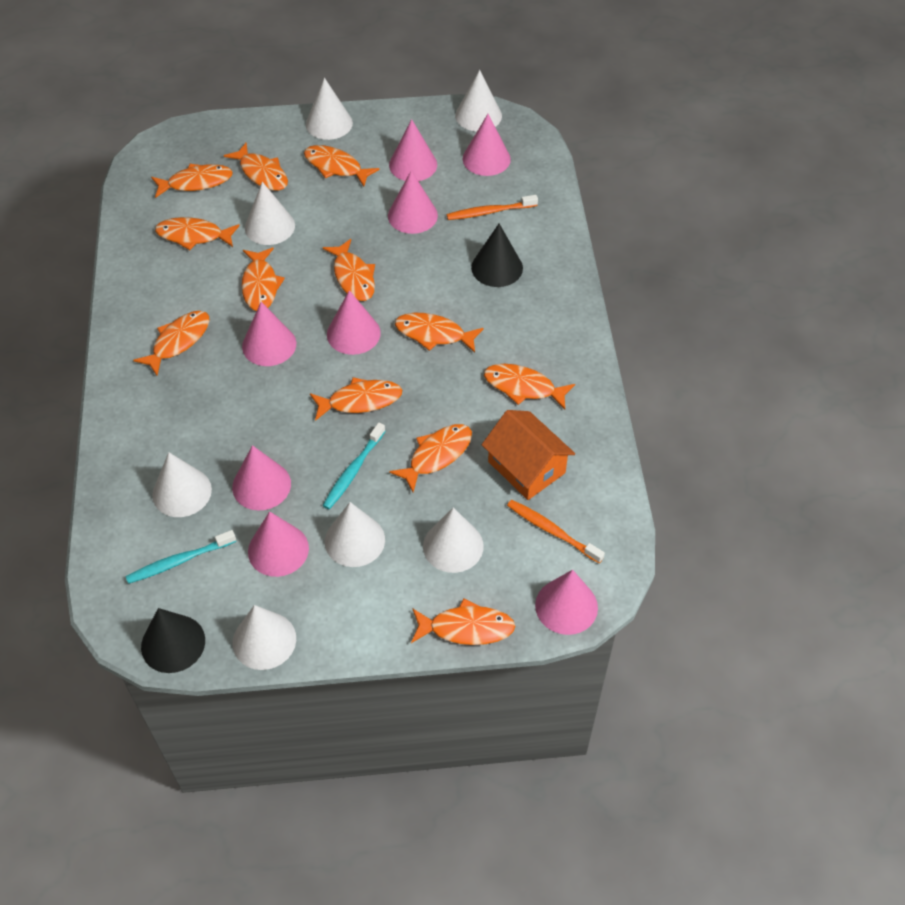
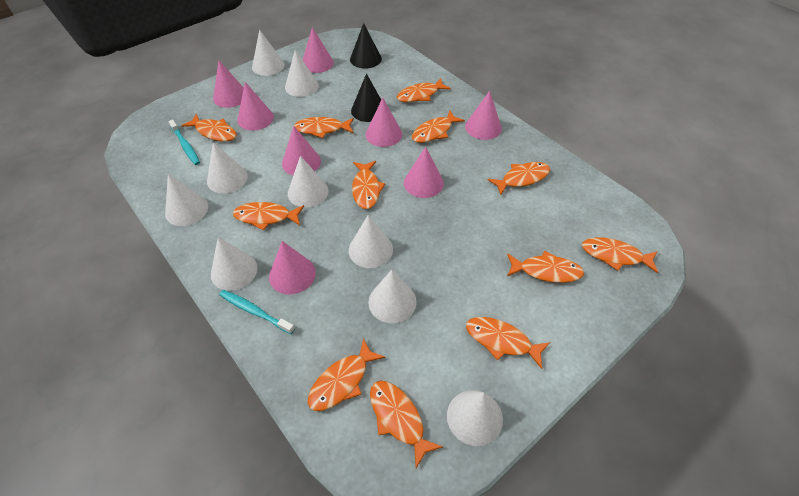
orange house: 1 -> 0
orange toothbrush: 2 -> 0
white cone: 7 -> 9

